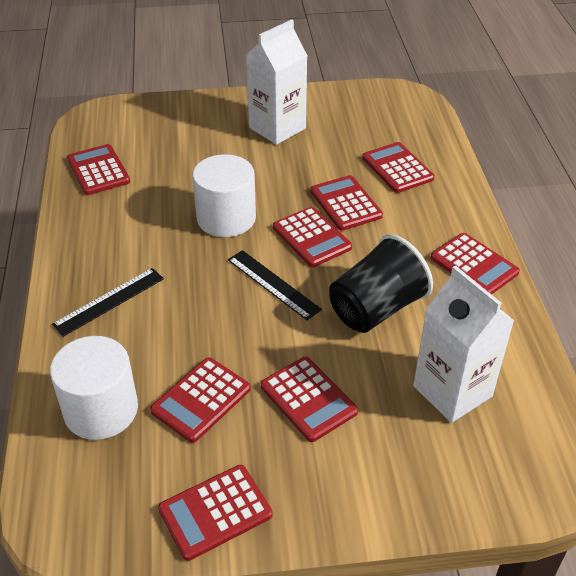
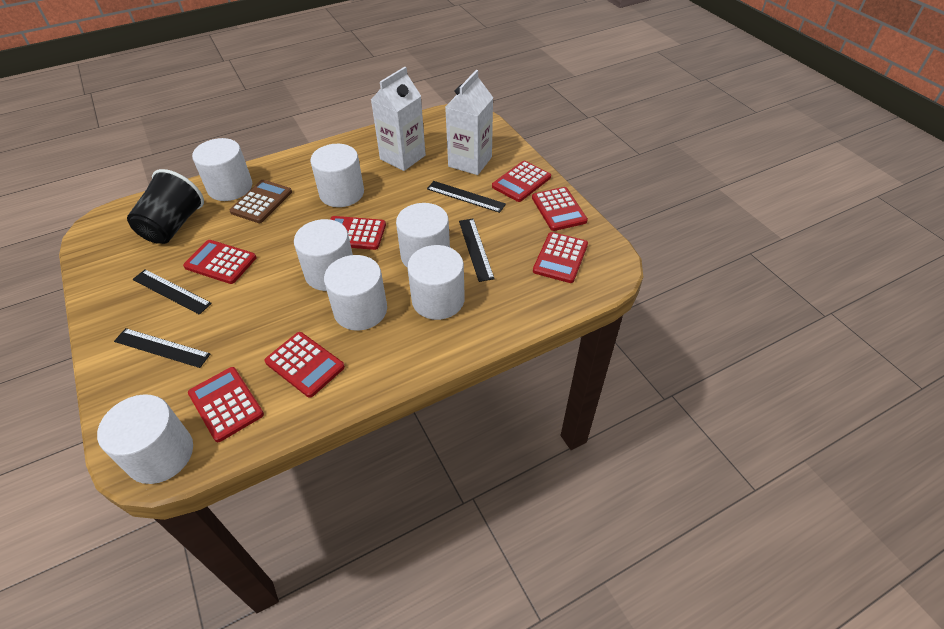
black ruler: 2 -> 4
brown calculator: 0 -> 1
red calculator: 8 -> 7
white cylinder: 2 -> 7

